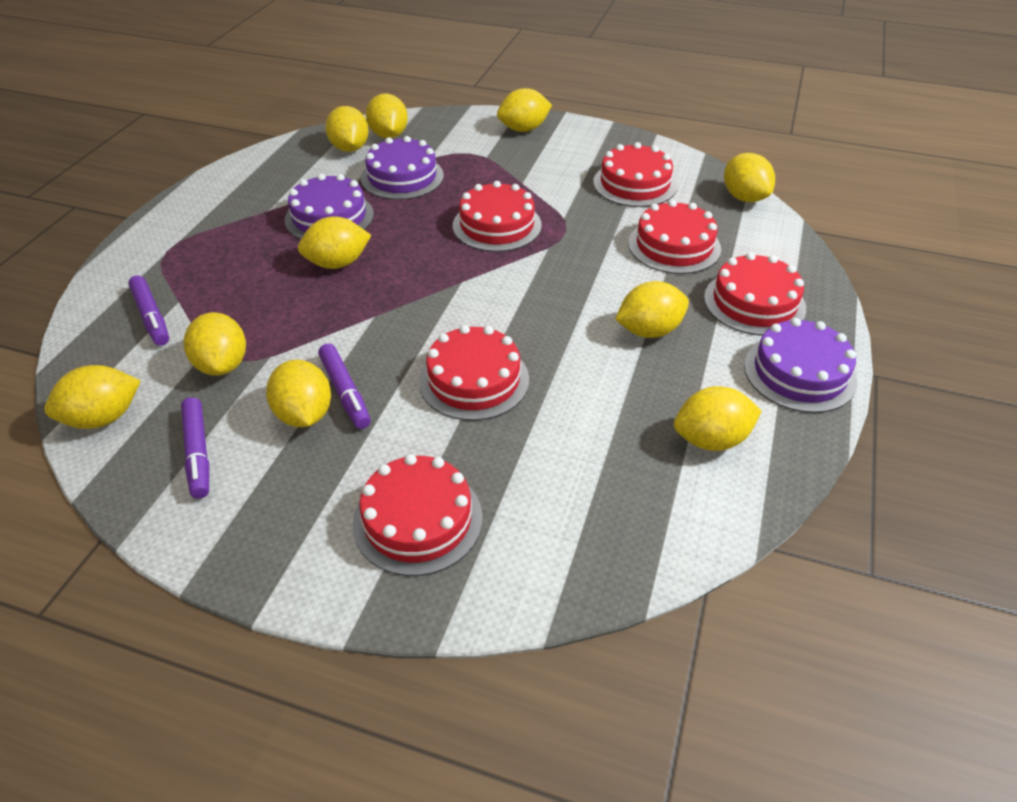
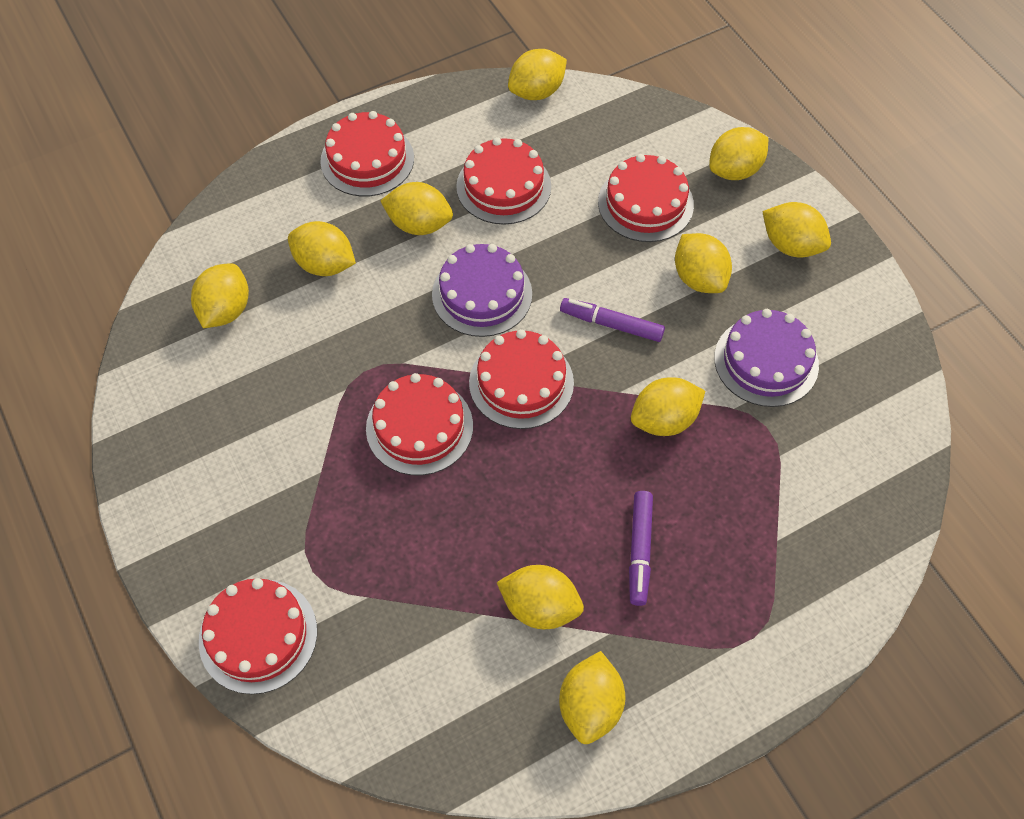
purple cake: 3 -> 2
purple marker: 3 -> 2

